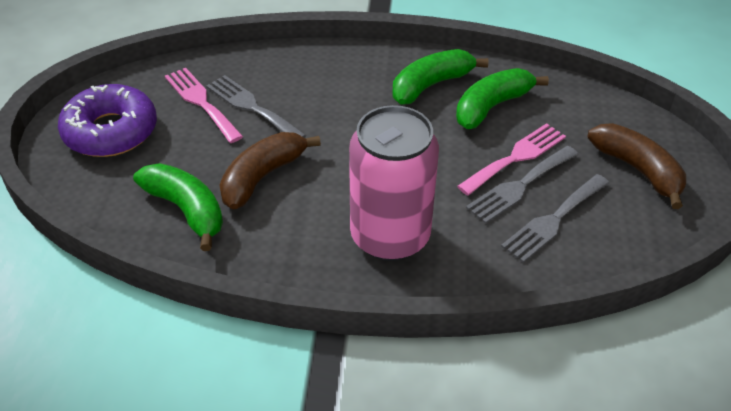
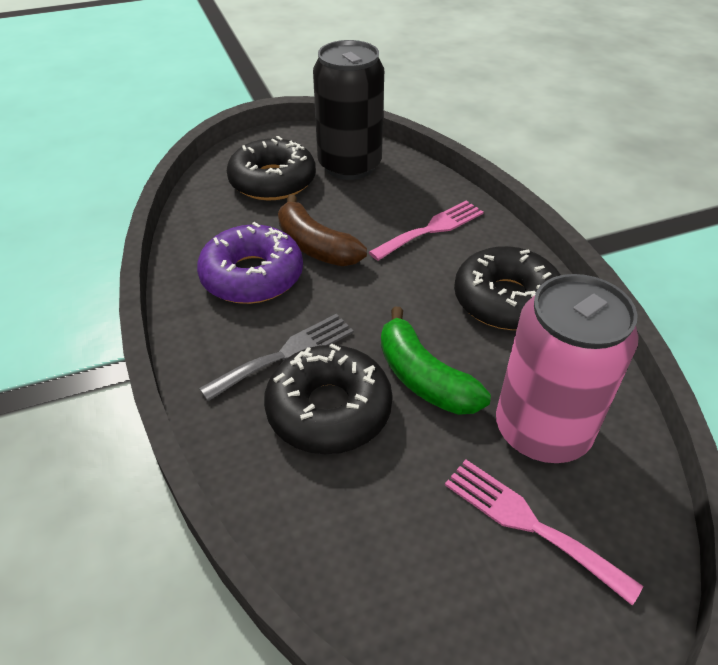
black can: 0 -> 1
black donut: 0 -> 3
brown banana: 2 -> 1
green banana: 3 -> 1
grey fork: 3 -> 1

